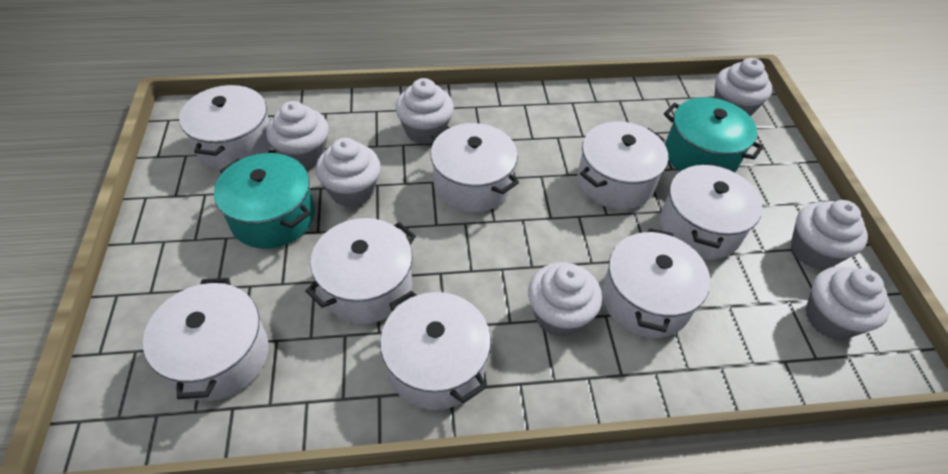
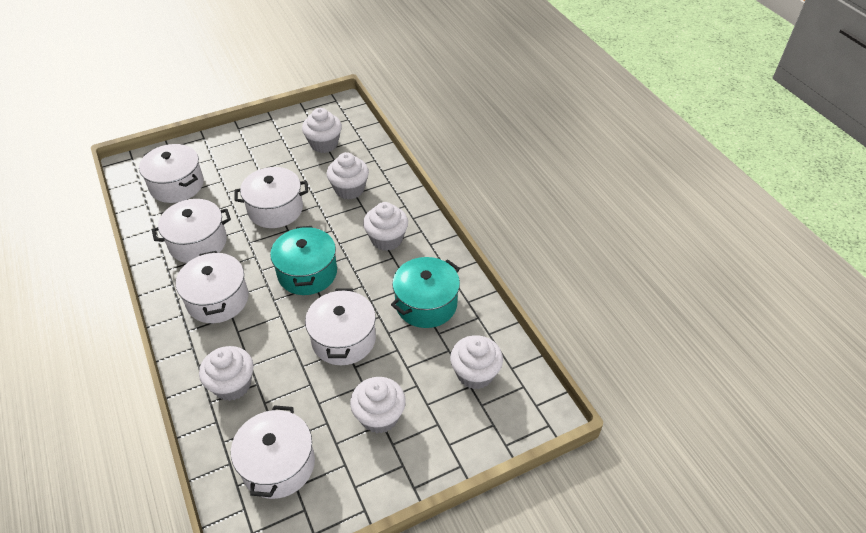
white cupcake: 7 -> 6
white pot: 8 -> 6

